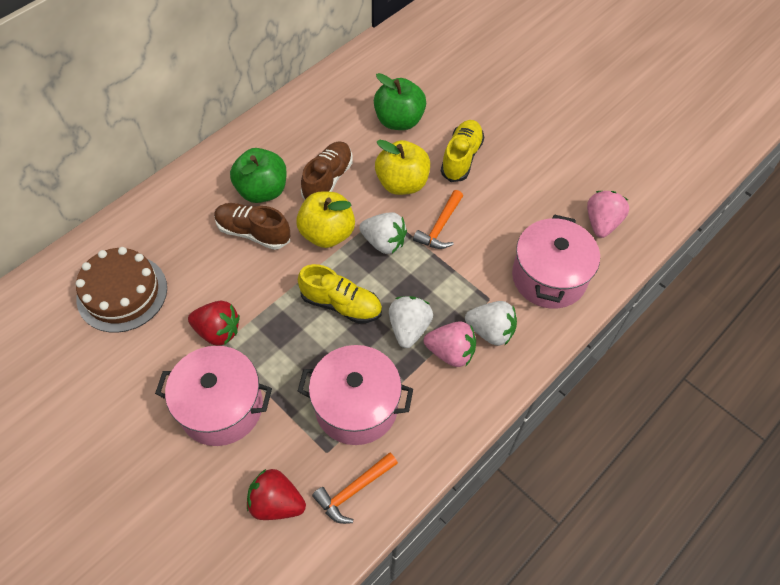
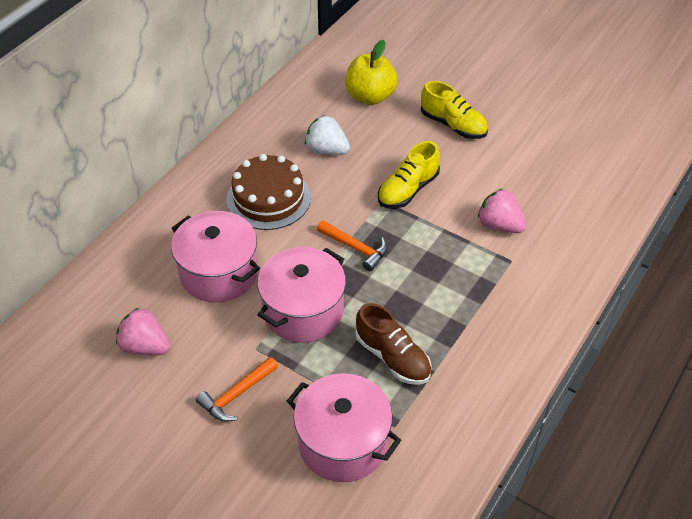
brown shoe: 2 -> 1
green apple: 2 -> 0
red strawberry: 2 -> 0
white strawberry: 3 -> 1
yellow apple: 2 -> 1

